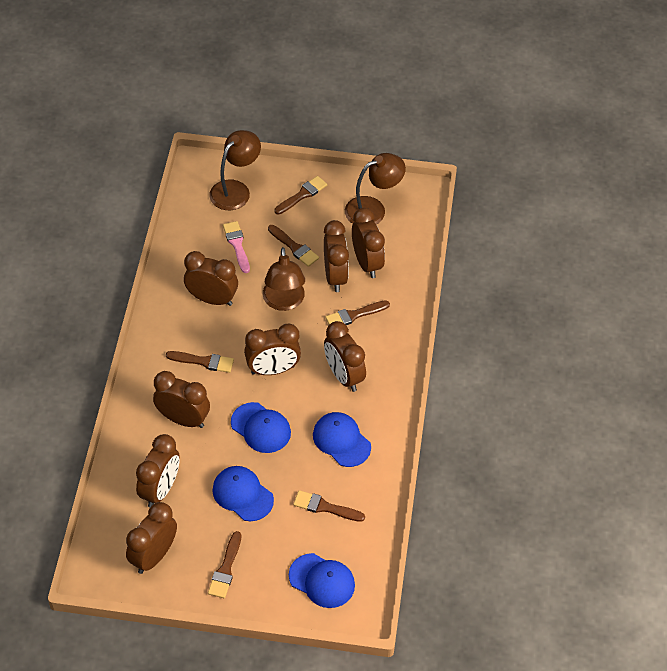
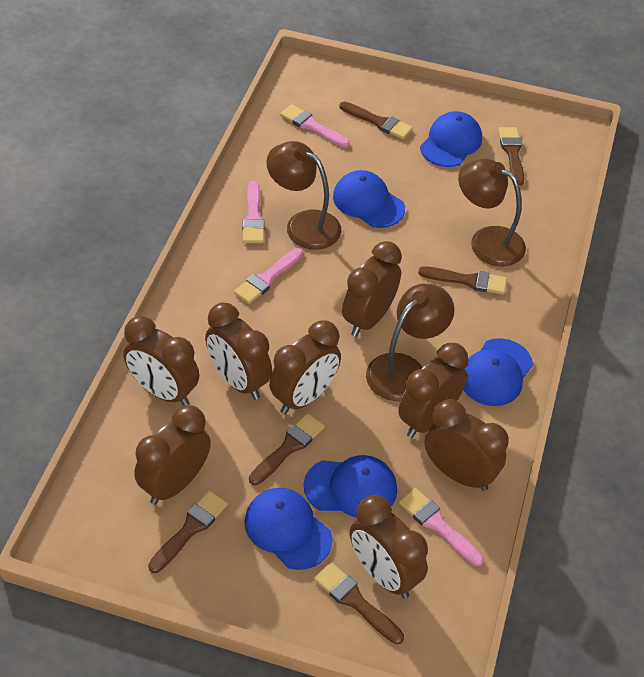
blue cap: 4 -> 5
pink brush: 1 -> 4

